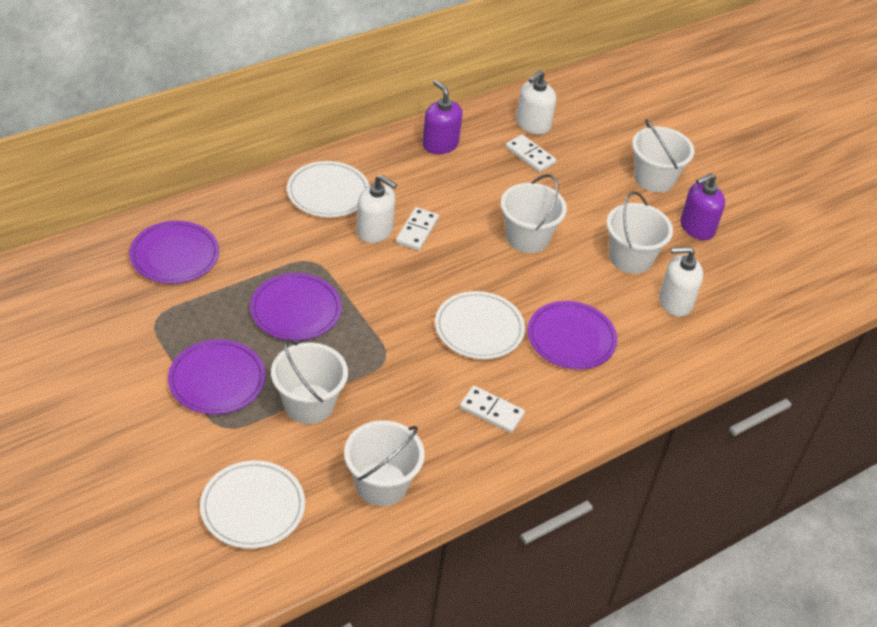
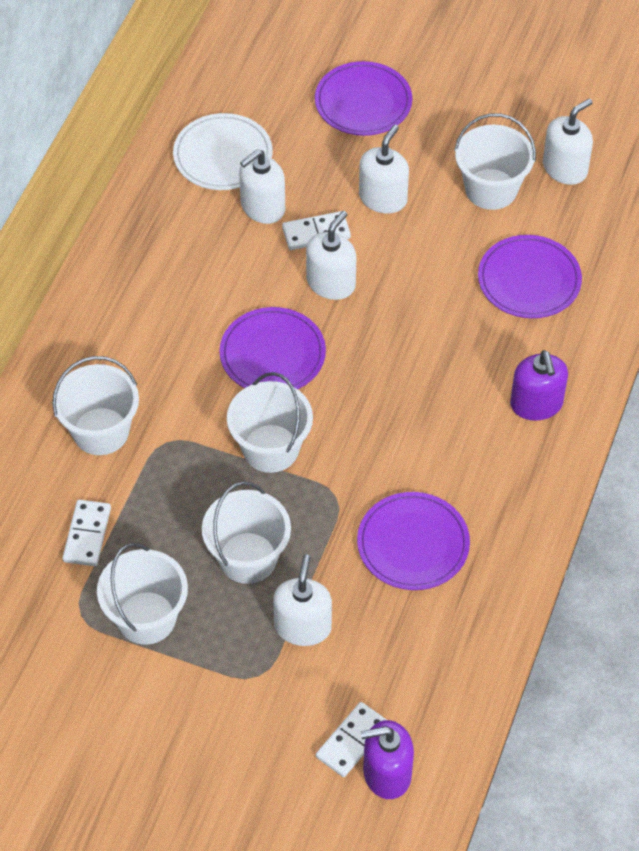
white plate: 3 -> 1
white soap dispenser: 3 -> 5

